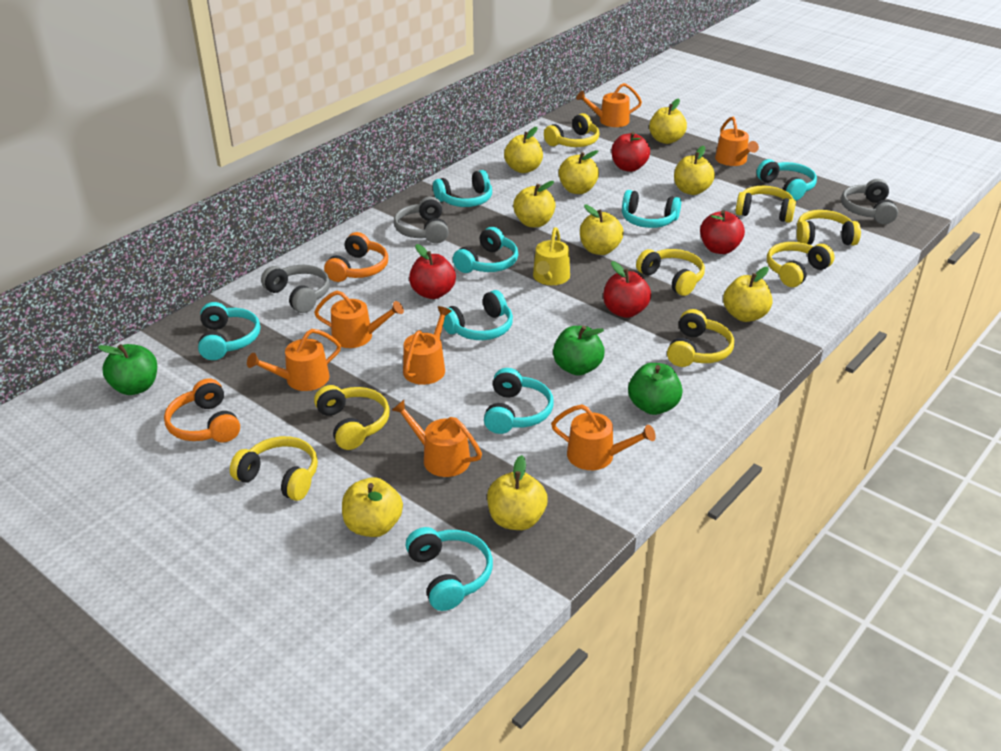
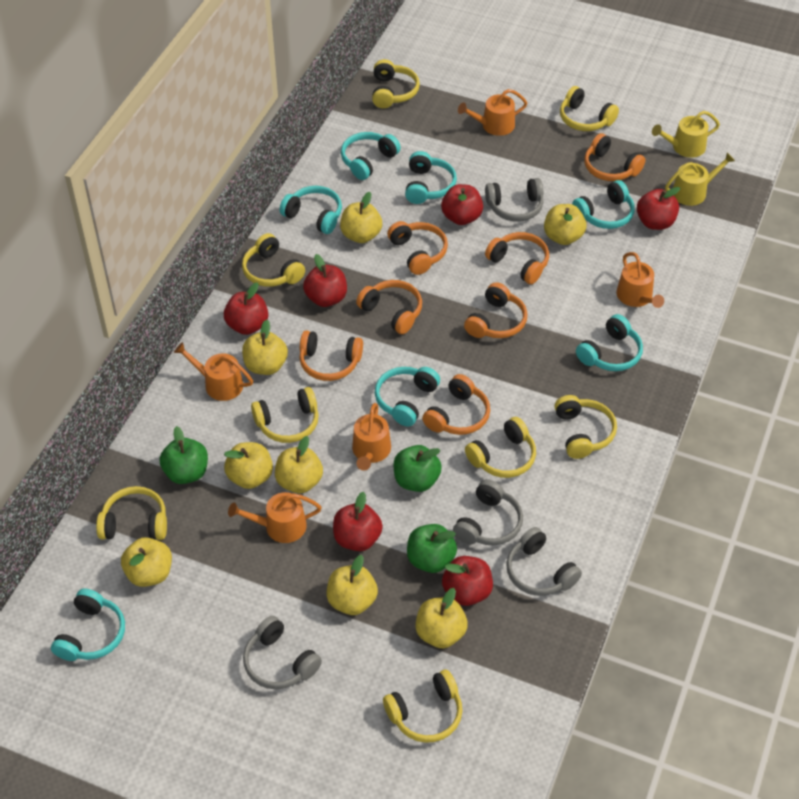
grey headphones: 3 -> 4
orange headphones: 2 -> 7
orange watering can: 7 -> 5
red apple: 4 -> 6
turquoise headphones: 8 -> 7
yellow apple: 9 -> 8
yellow watering can: 1 -> 2

